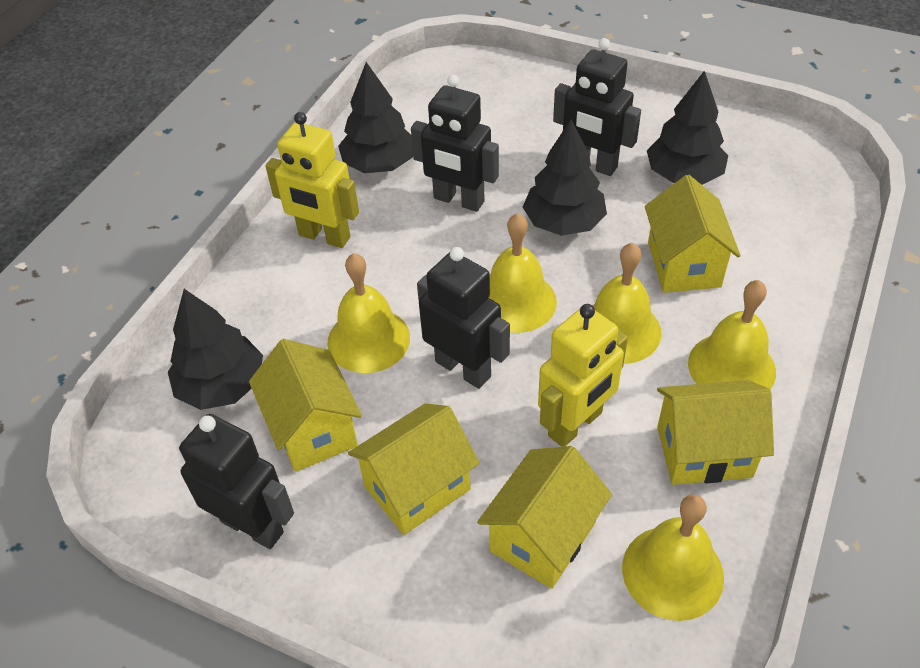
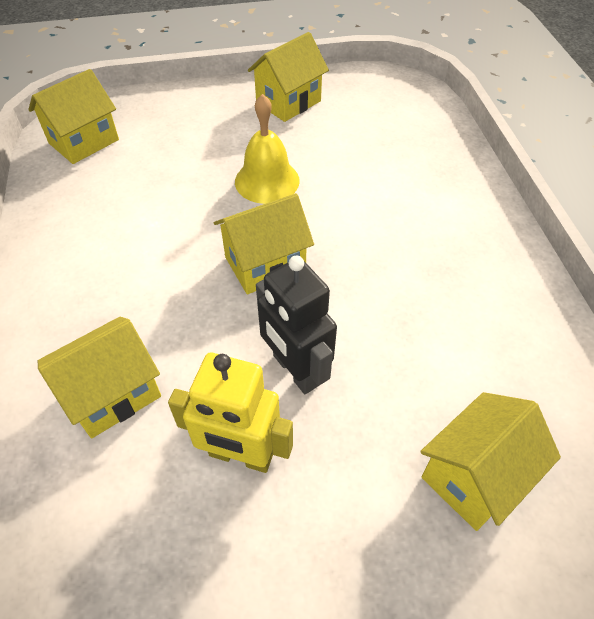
black robot: 4 -> 1
black tree: 4 -> 0
yellow bell: 5 -> 1
yellow robot: 2 -> 1

